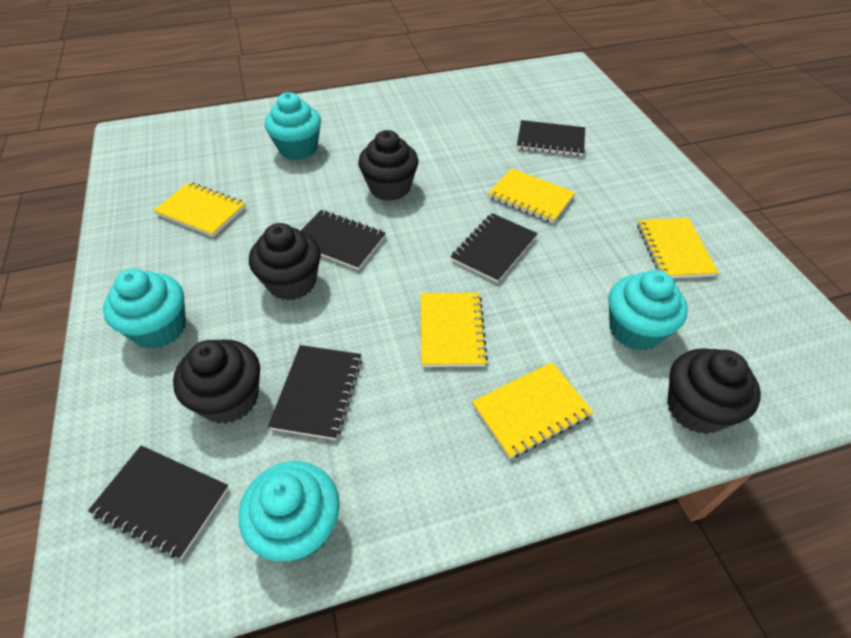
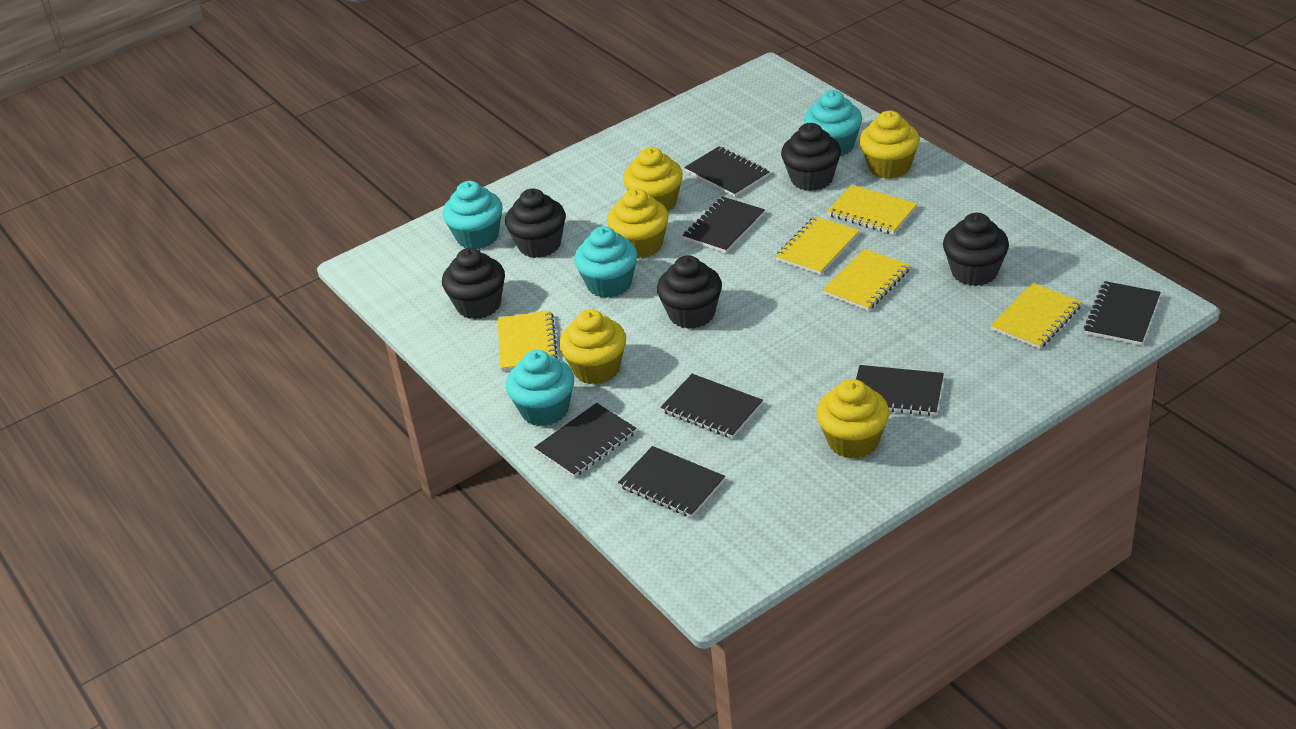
black cupcake: 4 -> 5
black notebook: 5 -> 7
yellow cupcake: 0 -> 5

